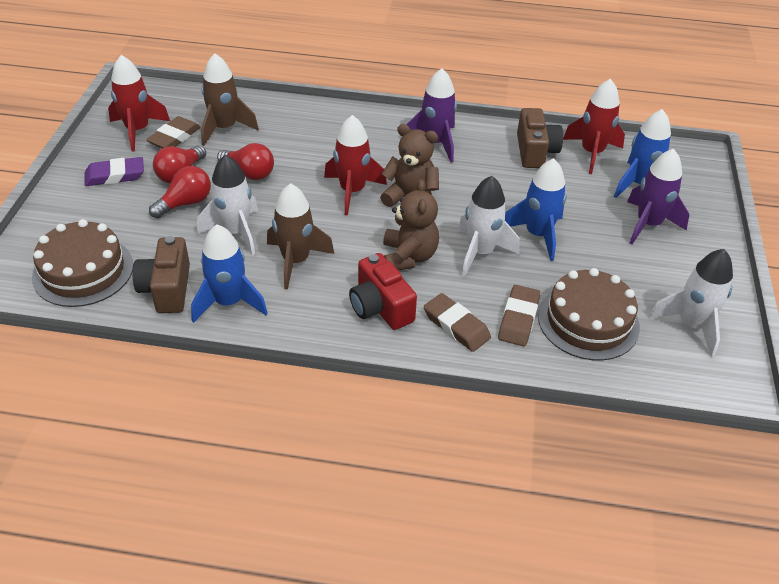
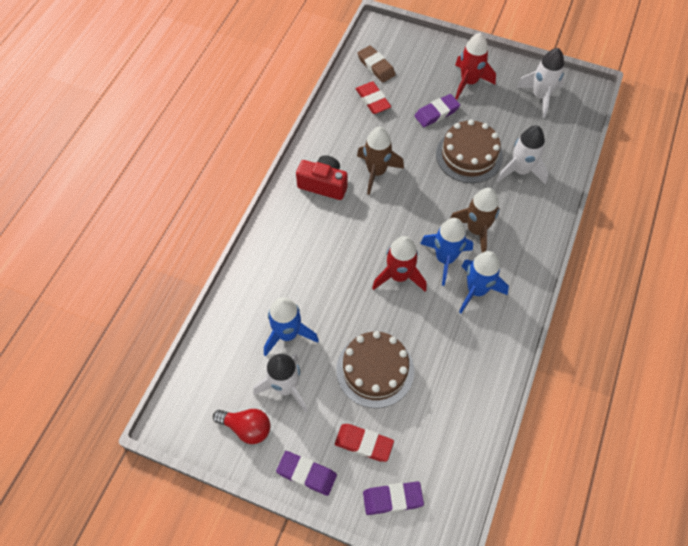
brown camera: 2 -> 0
brown eraser: 3 -> 1
brown teddy bear: 2 -> 0
purple eraser: 1 -> 3
purple rocket: 2 -> 0
red eraser: 0 -> 2
red light bulb: 3 -> 1
red rocket: 3 -> 2

